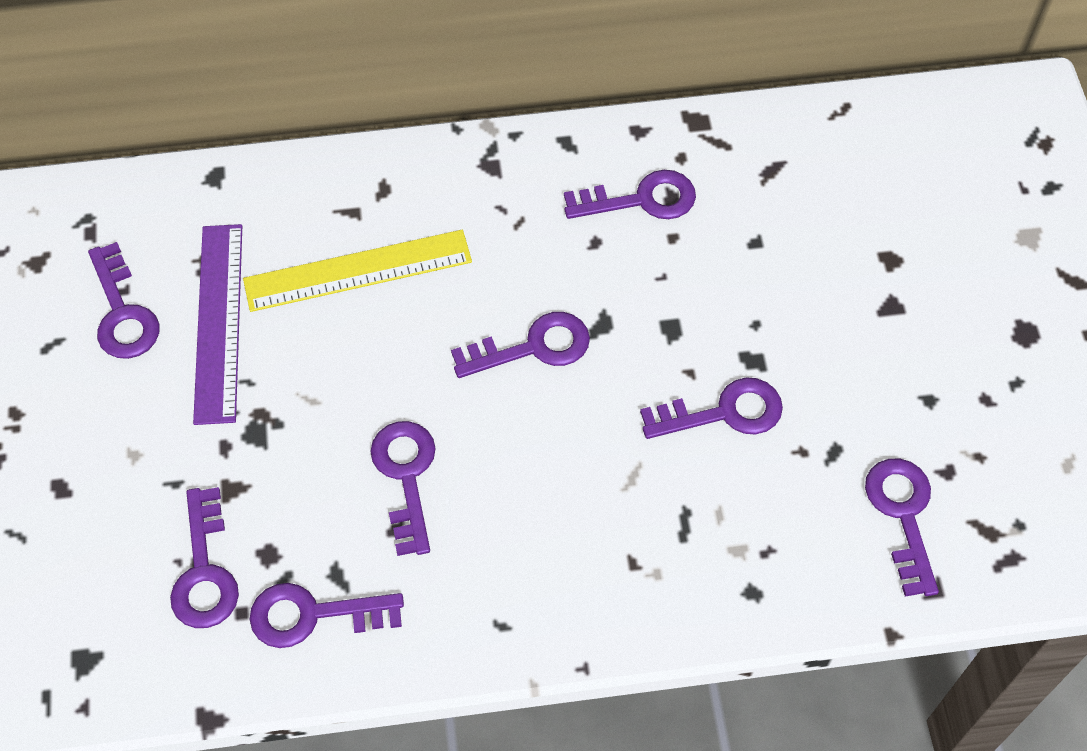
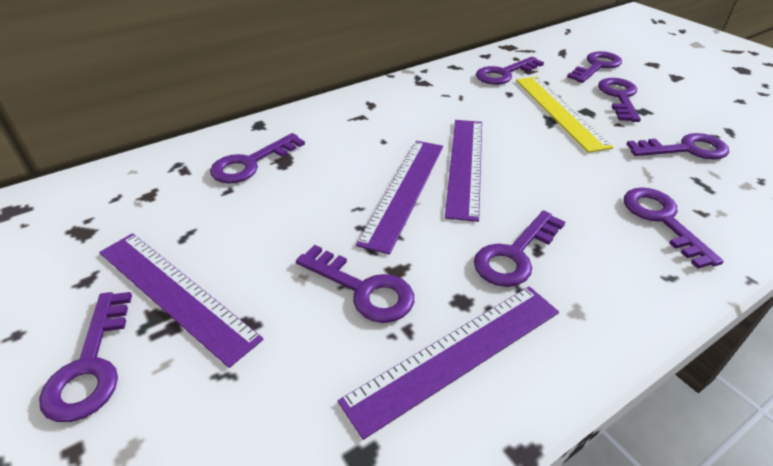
purple key: 8 -> 9
purple ruler: 1 -> 4

